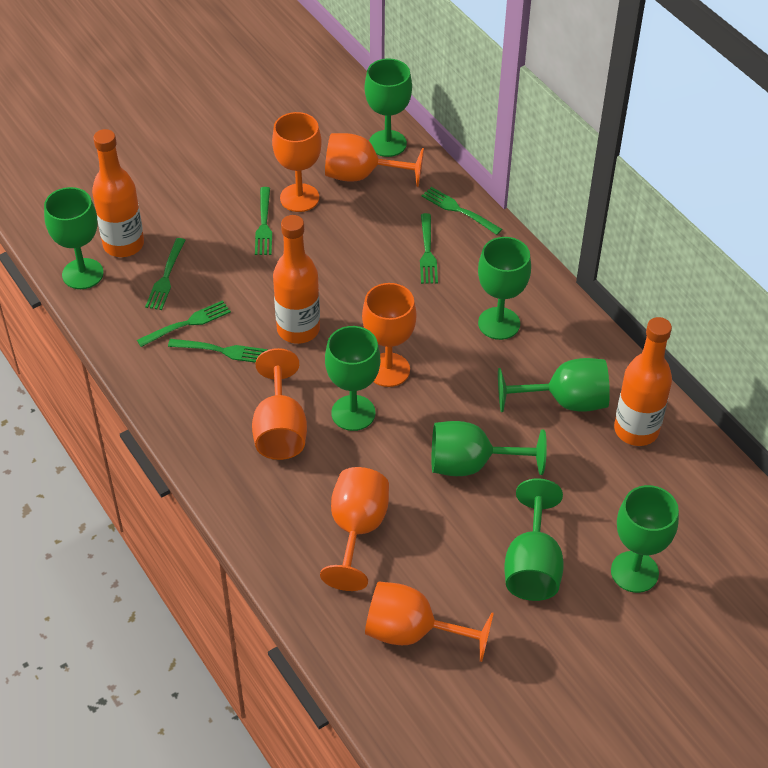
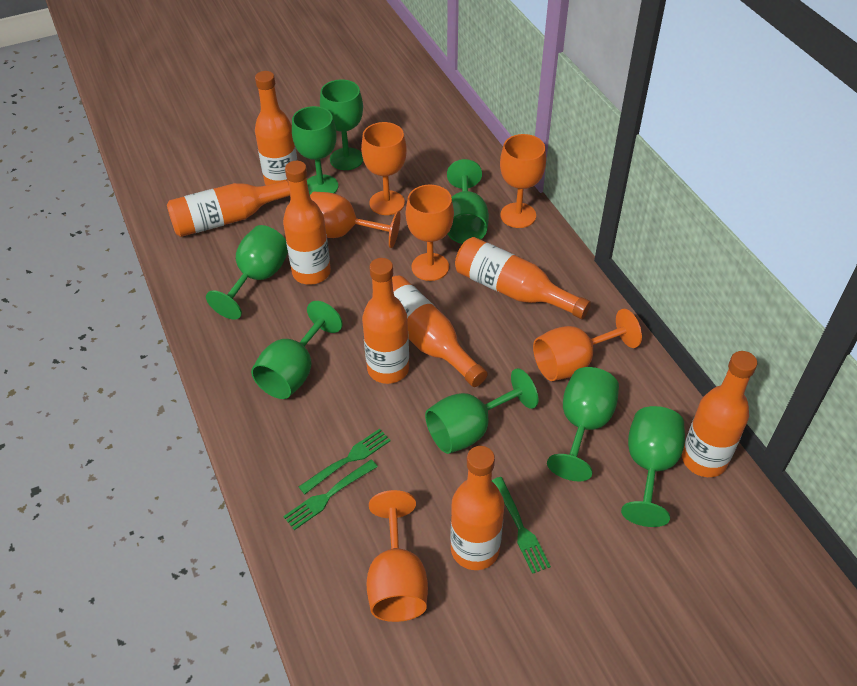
green fork: 6 -> 3
orange bottle: 3 -> 8

